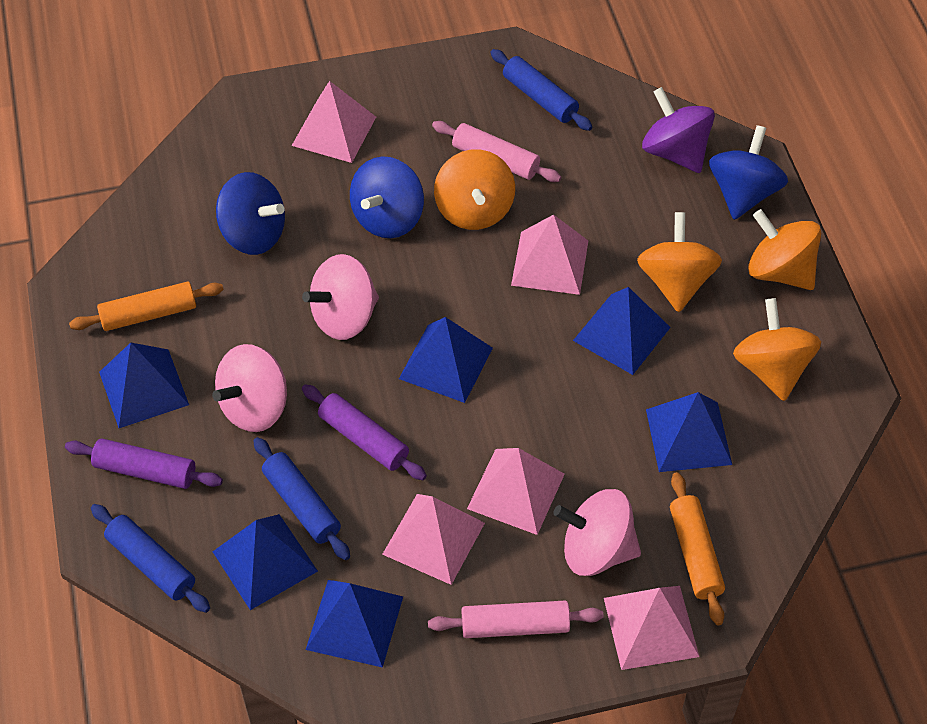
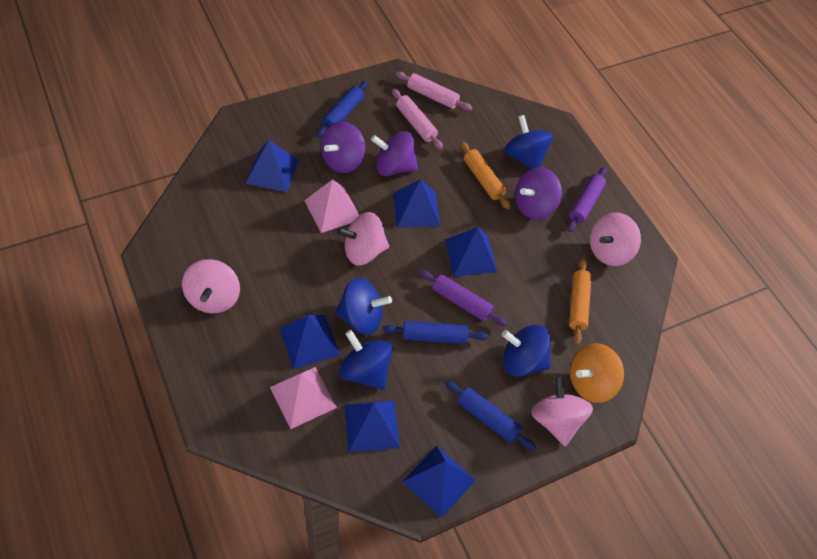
blue spinning top: 3 -> 4
orange spinning top: 4 -> 1
pink pyramid: 5 -> 2
pink spinning top: 3 -> 4
purple spinning top: 1 -> 3

